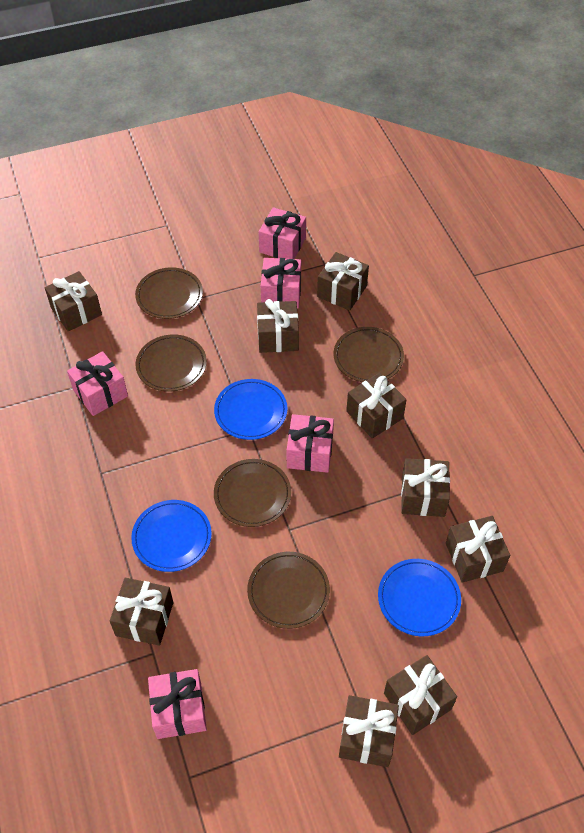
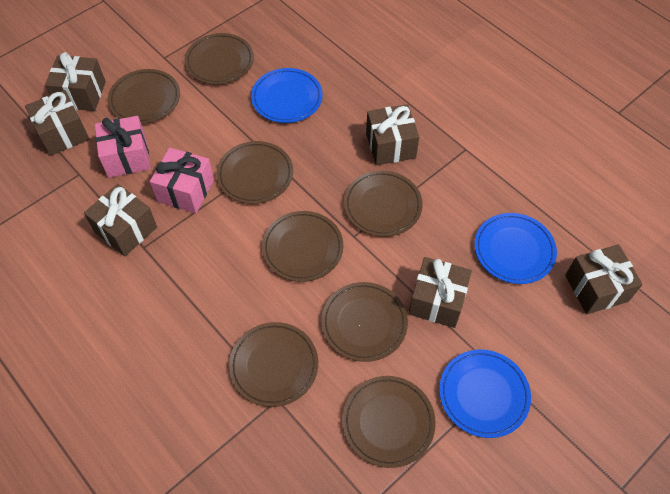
brown gift: 9 -> 6
brown plate: 5 -> 8
pink gift: 5 -> 2

